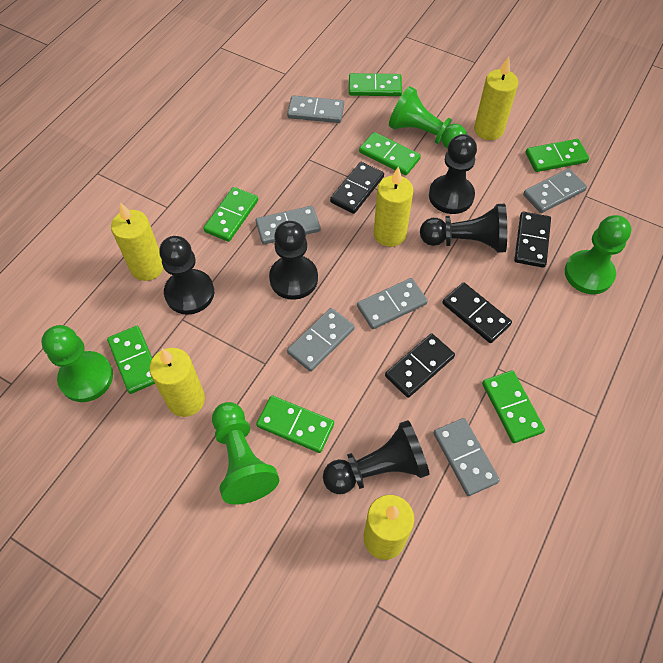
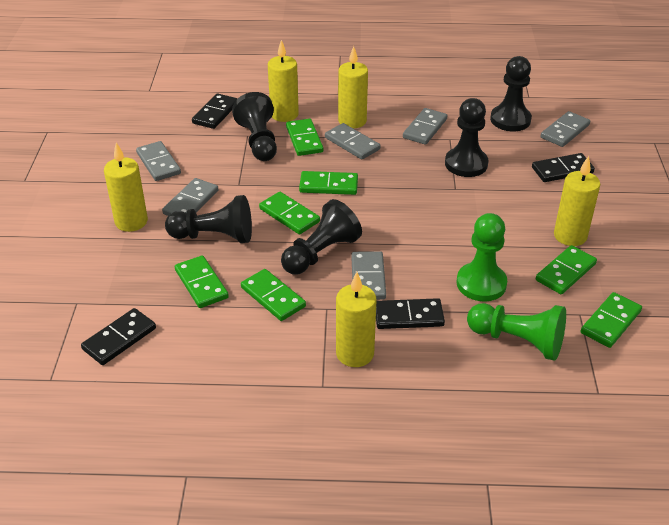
green pawn: 4 -> 2

